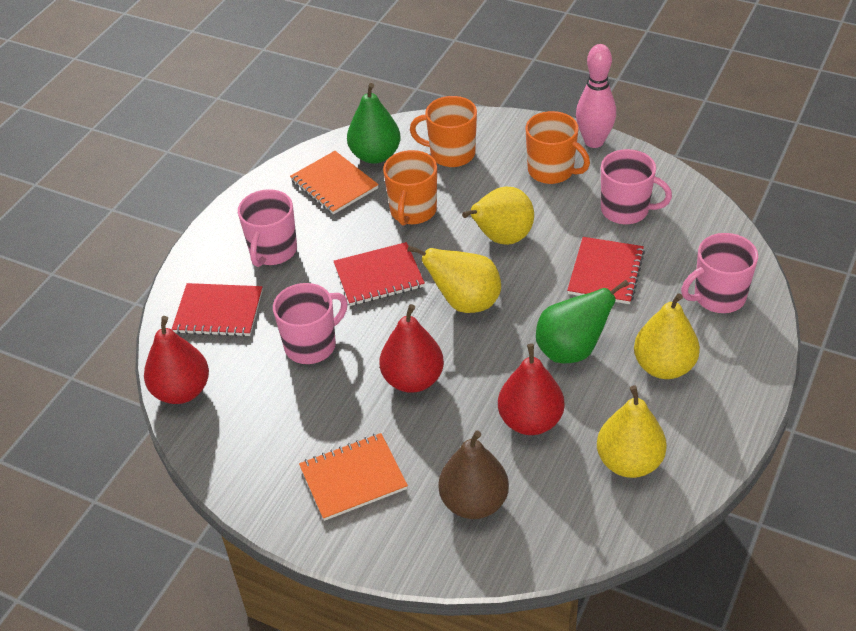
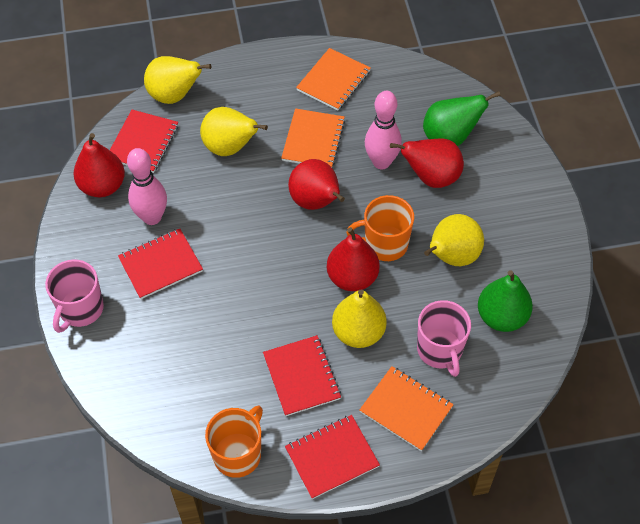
brown pear: 1 -> 0
orange mug: 3 -> 2
orange notebook: 2 -> 3
pink bowling pin: 1 -> 2
pink mug: 4 -> 2
red notebook: 3 -> 4
red pear: 3 -> 4

